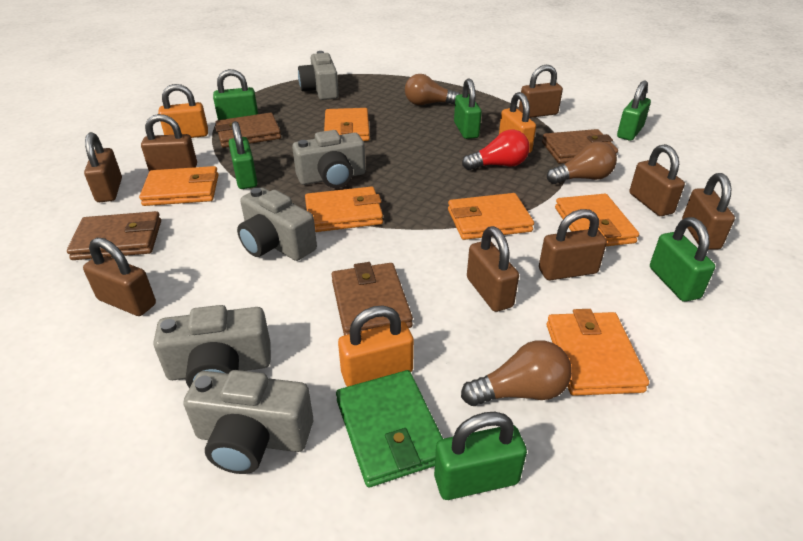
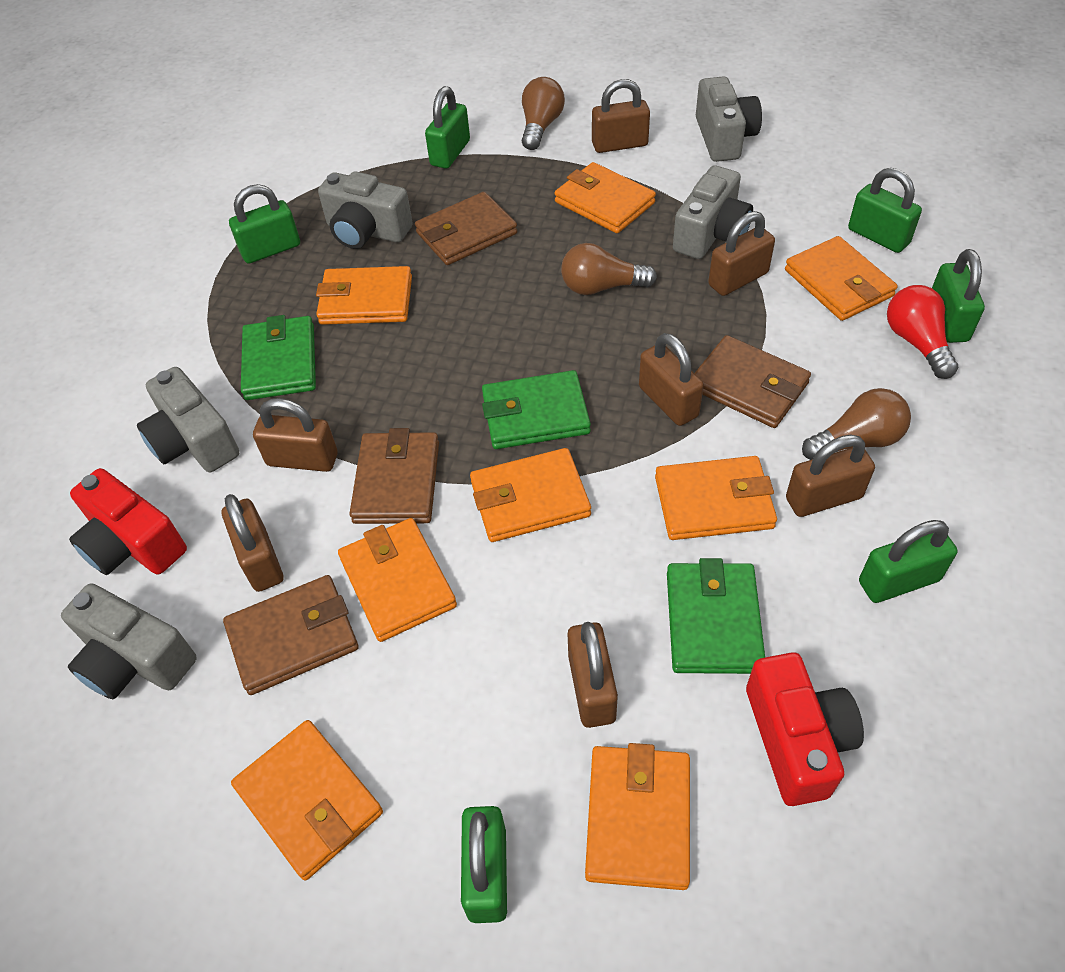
brown padlock: 8 -> 7
green wallet: 1 -> 3
orange padlock: 3 -> 0
orange wallet: 6 -> 8
red camera: 0 -> 2

